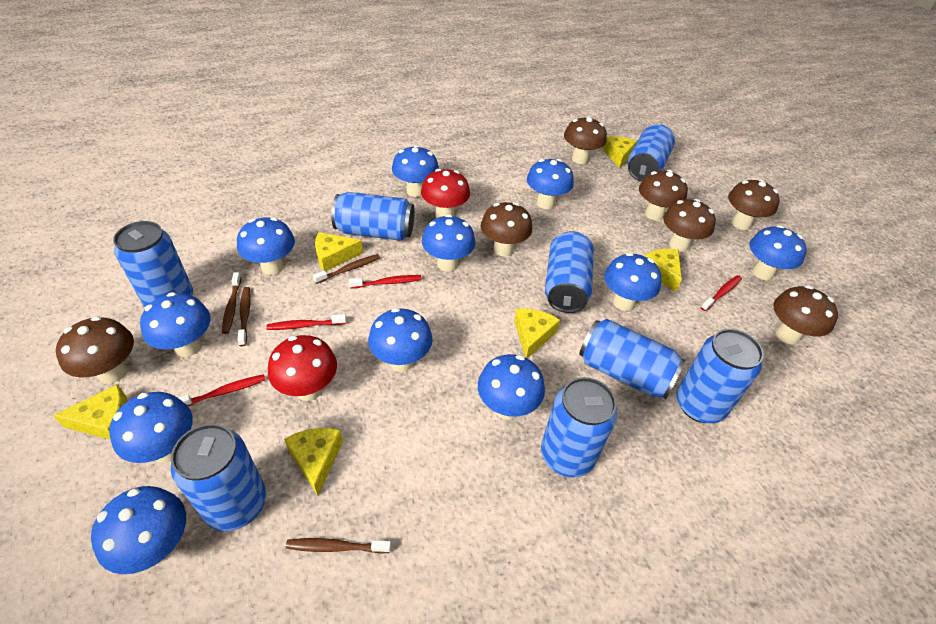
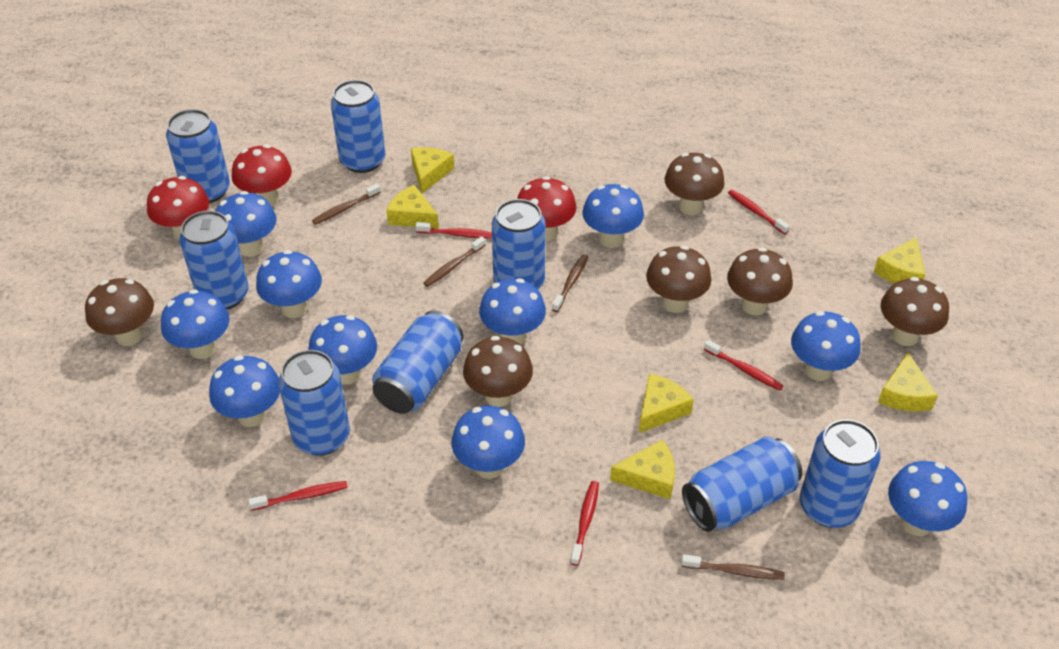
blue mushroom: 11 -> 10
brown mushroom: 7 -> 6
red mushroom: 2 -> 3
red toothbrush: 4 -> 5

